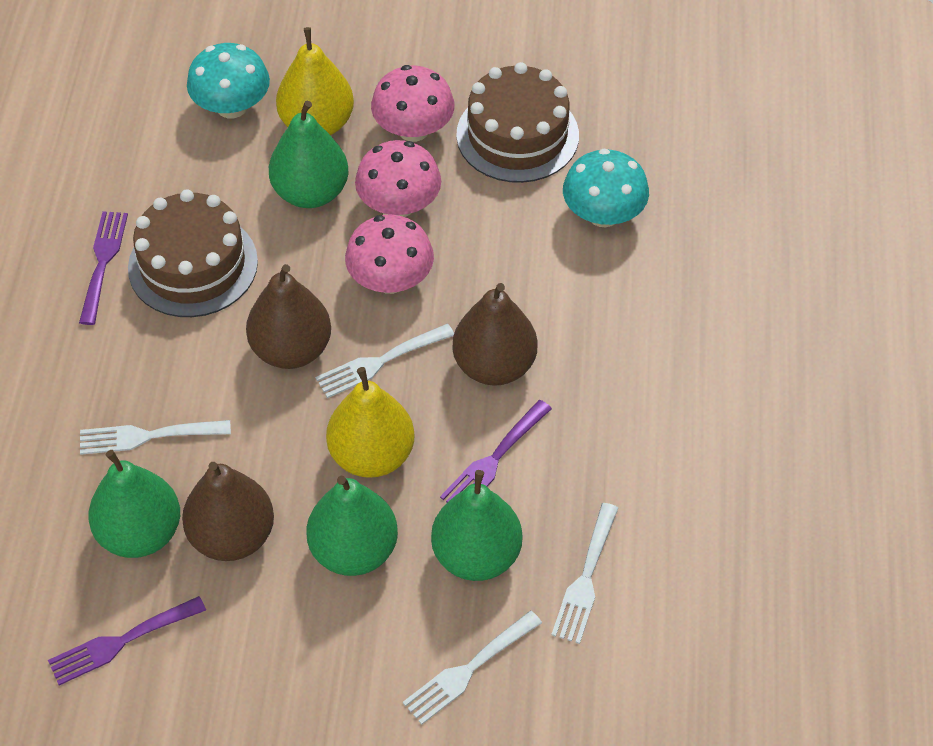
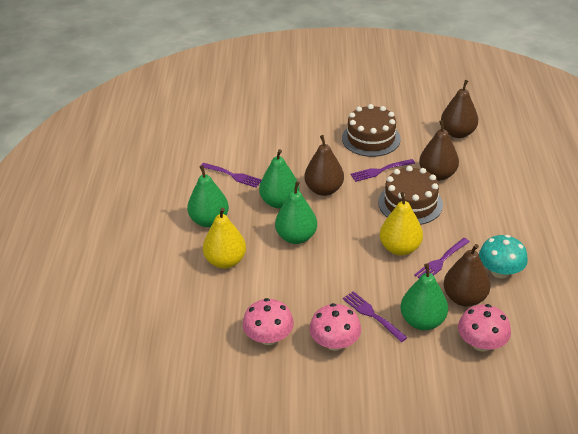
brown pear: 3 -> 4
purple fork: 3 -> 4
turquoise mushroom: 2 -> 1
white fork: 4 -> 0

